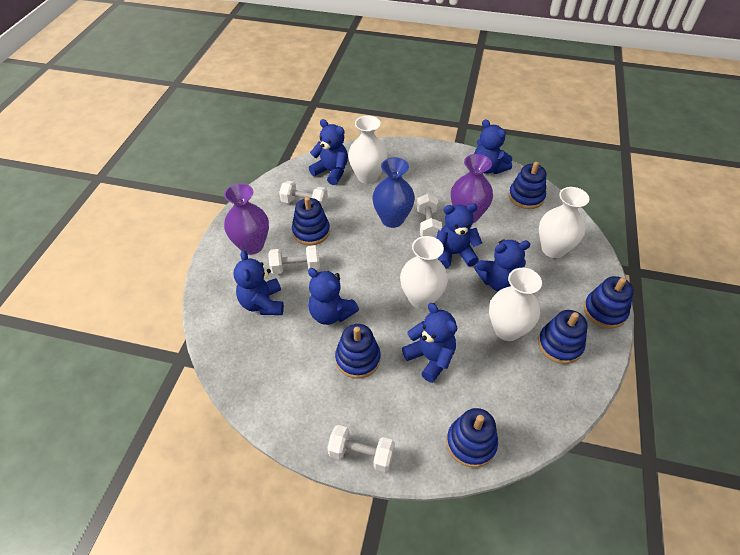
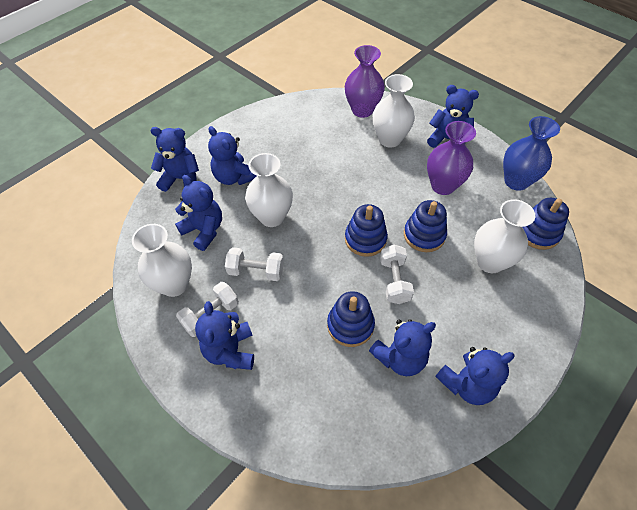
blue stacking toy: 6 -> 4
white dumbbell: 4 -> 3

